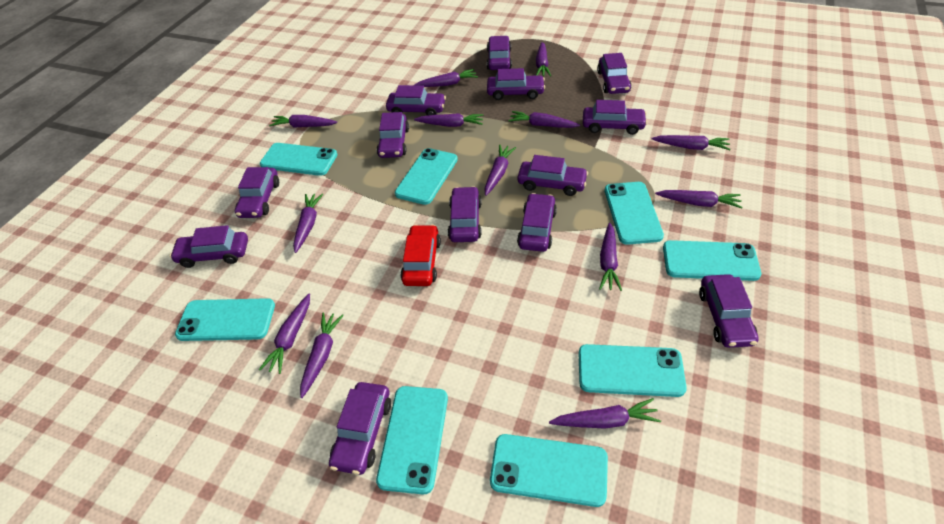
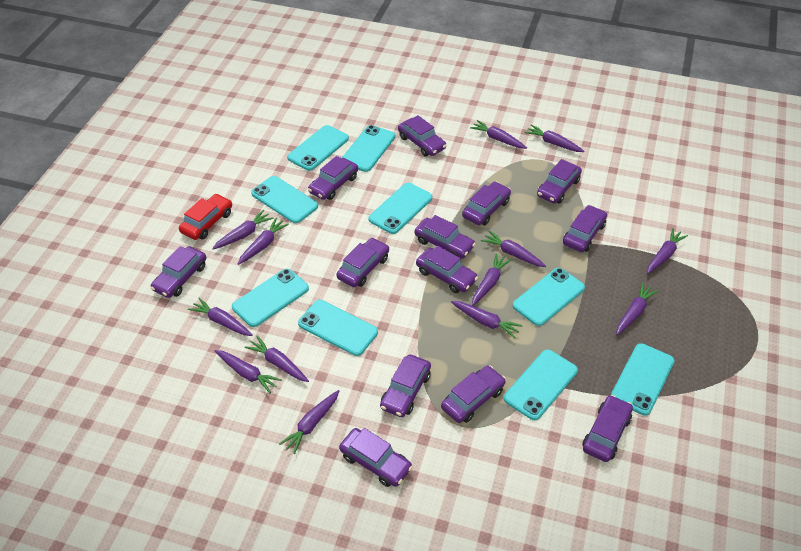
turquoise phone: 8 -> 9

